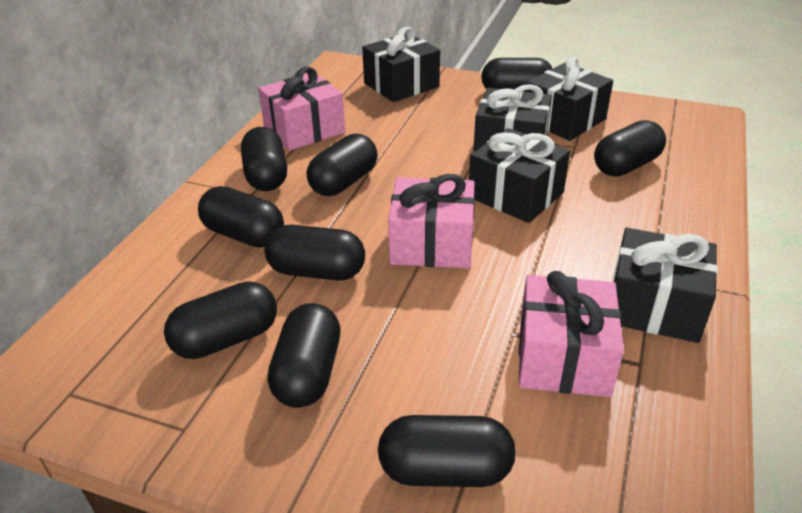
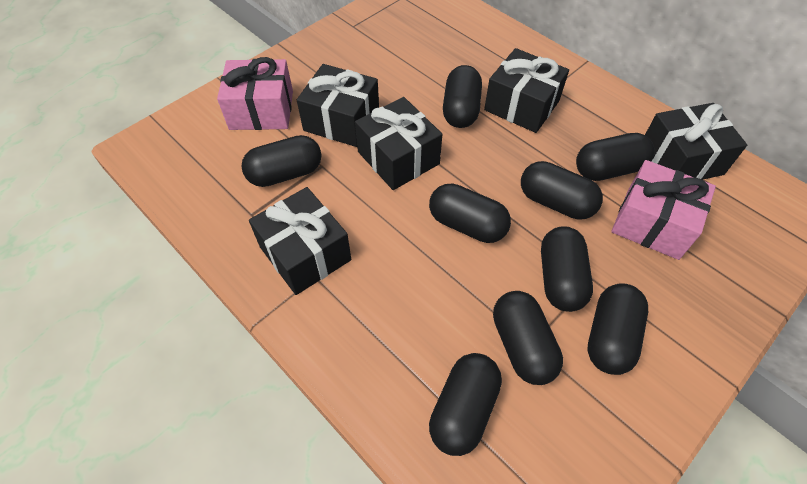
pink gift: 3 -> 2

